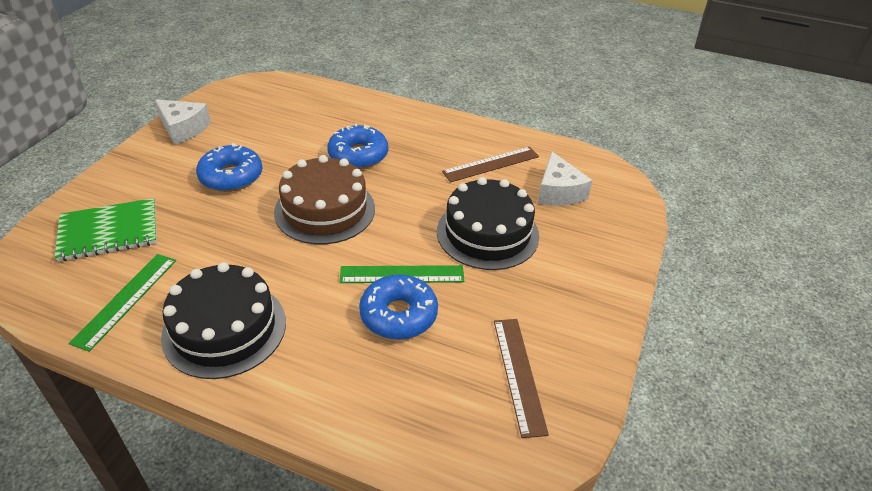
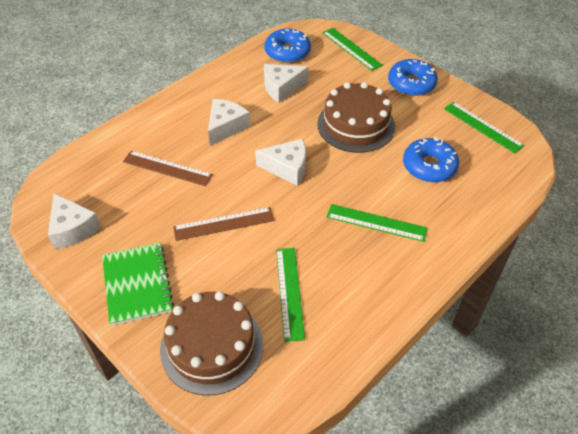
black cake: 2 -> 0
brown cake: 1 -> 2
green ruler: 2 -> 4
white cheese: 2 -> 4

